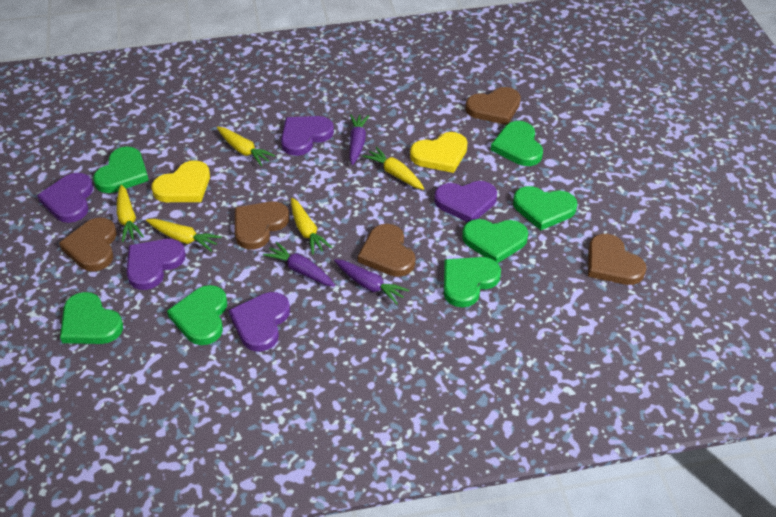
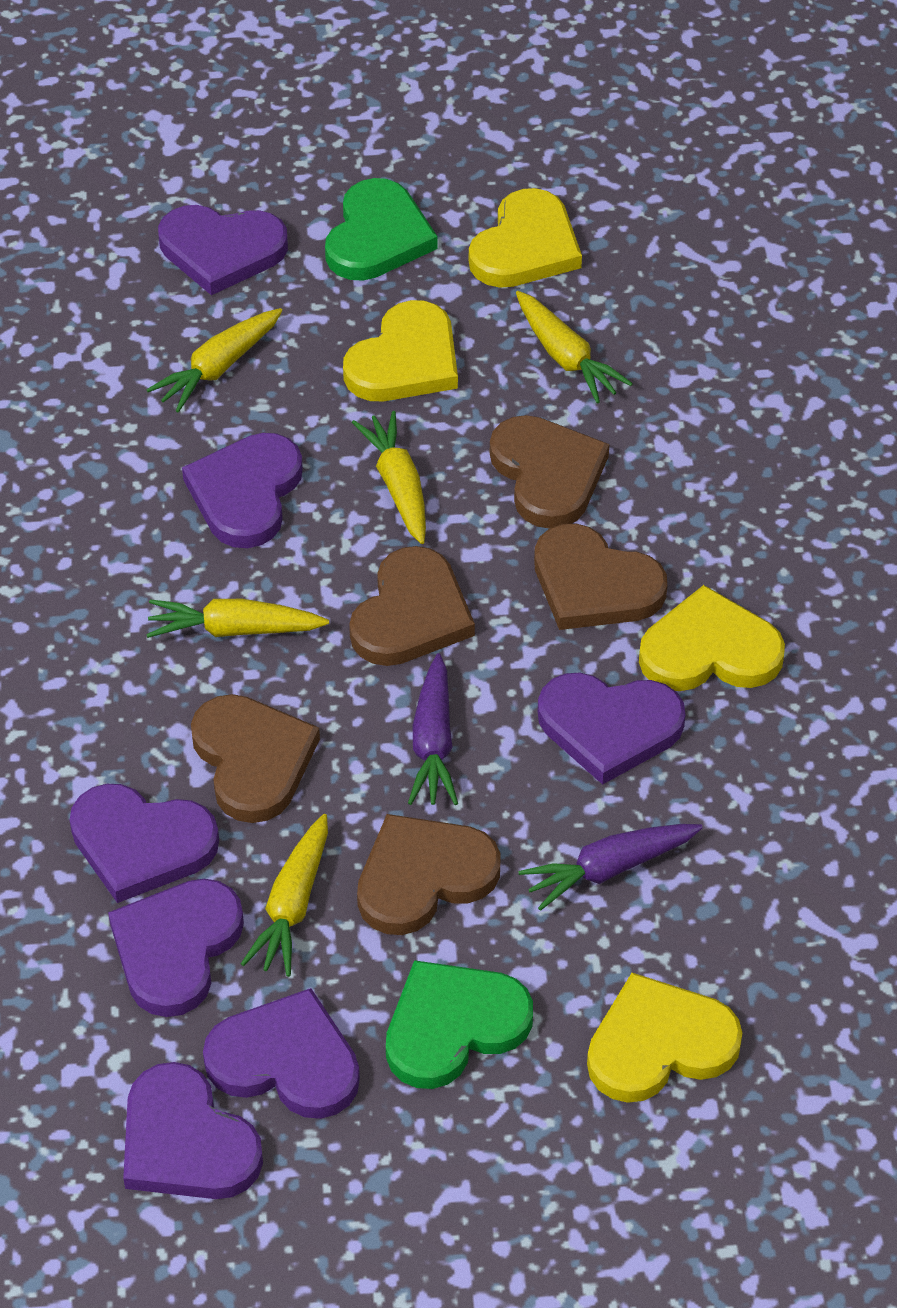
green heart: 7 -> 2
purple carrot: 3 -> 2
purple heart: 5 -> 7
yellow heart: 2 -> 4

